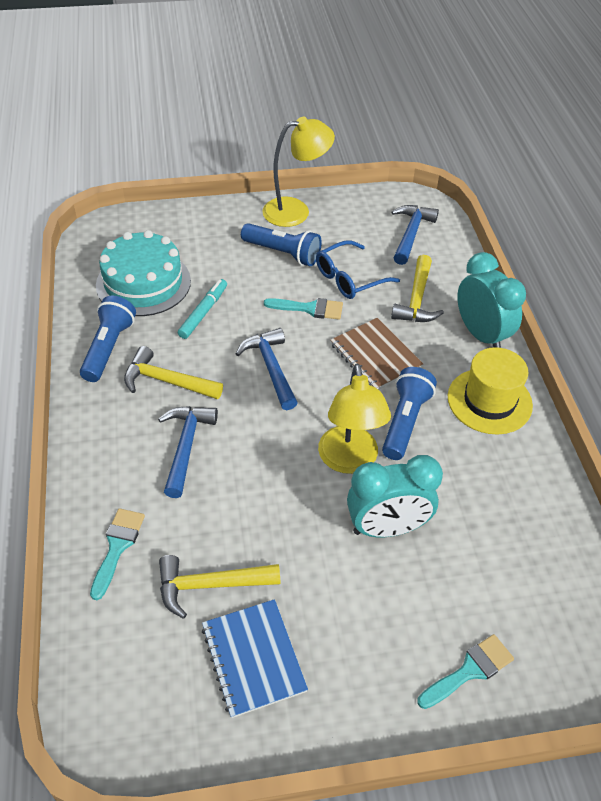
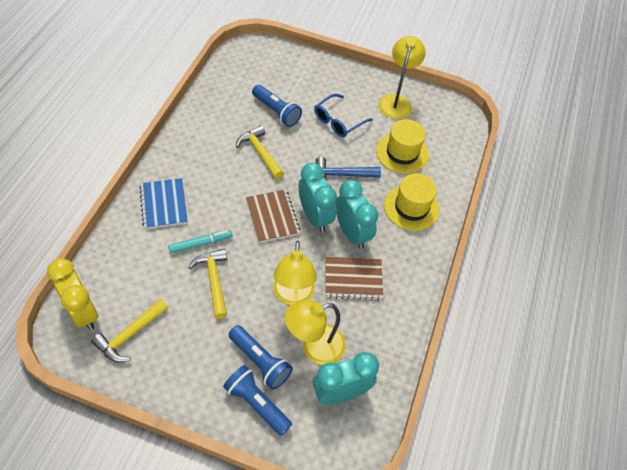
blue hammer: 3 -> 1
brown notebook: 1 -> 2
turquoise brush: 3 -> 0
turquoise cake: 1 -> 0
turquoise clock: 2 -> 3
yellow clock: 0 -> 1
yellow hat: 1 -> 2
yellow lamp: 2 -> 3

